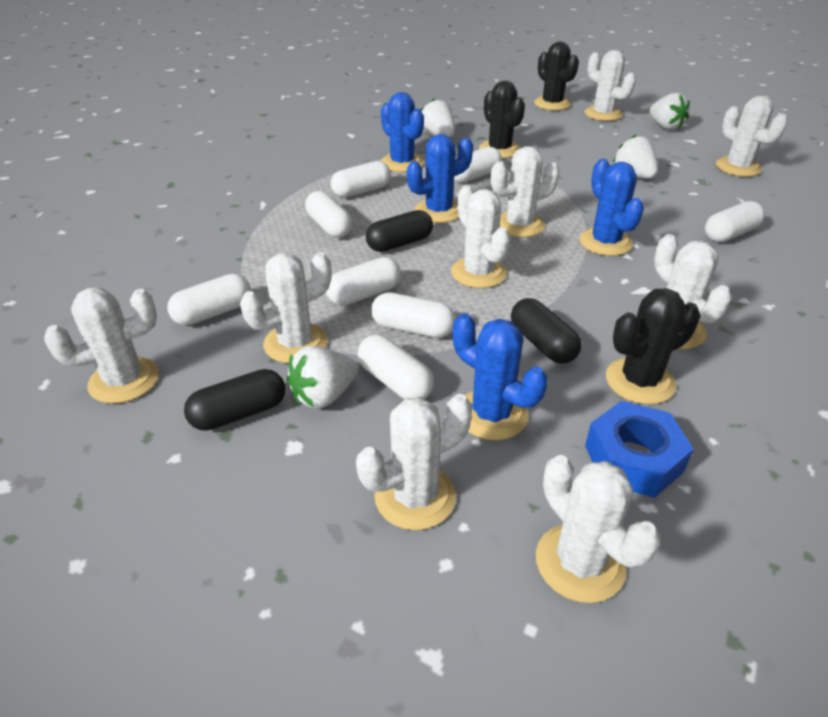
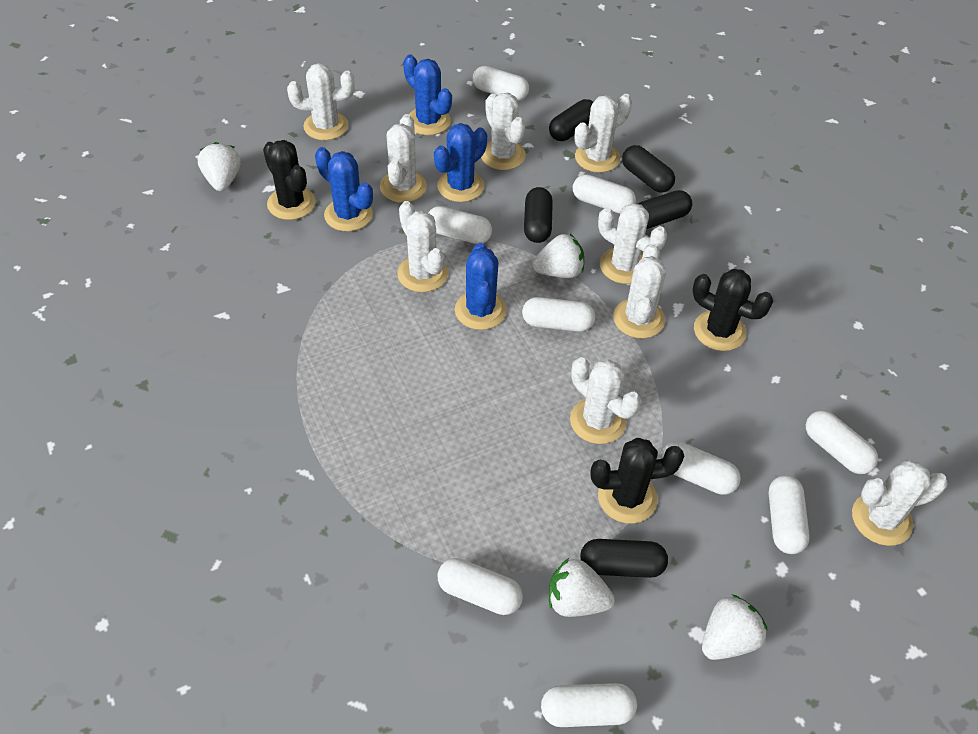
black capsule: 3 -> 5
blue nut: 1 -> 0
white capsule: 8 -> 9

